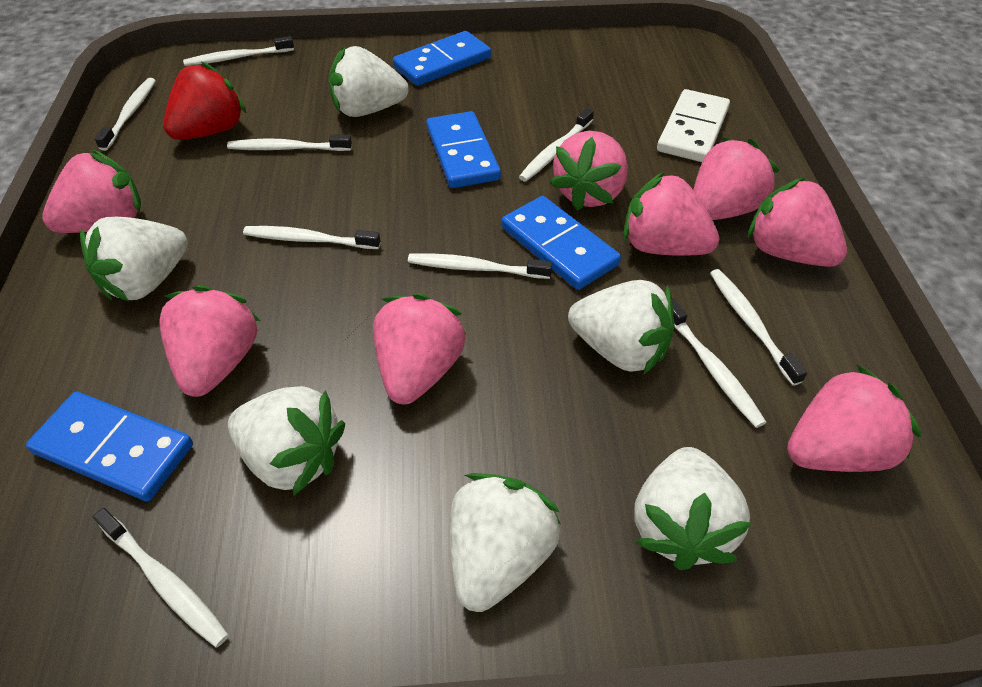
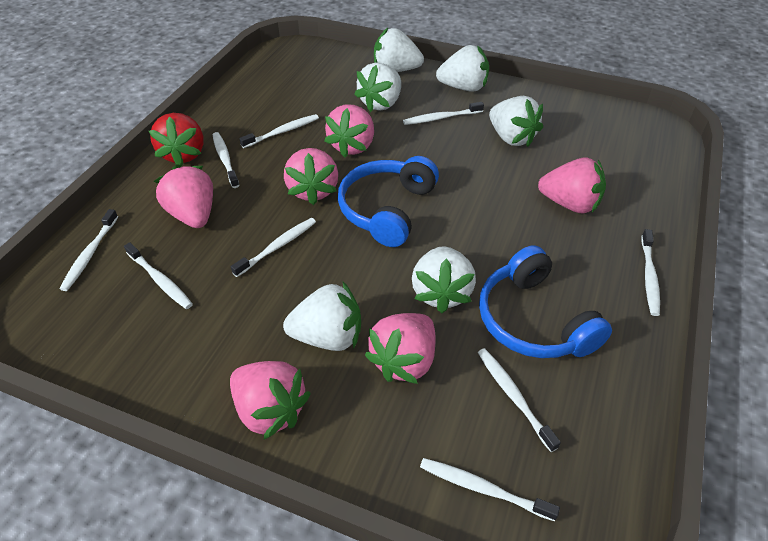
blue domino: 4 -> 0
blue headphones: 0 -> 2
pink strawberry: 8 -> 6
white domino: 1 -> 0

